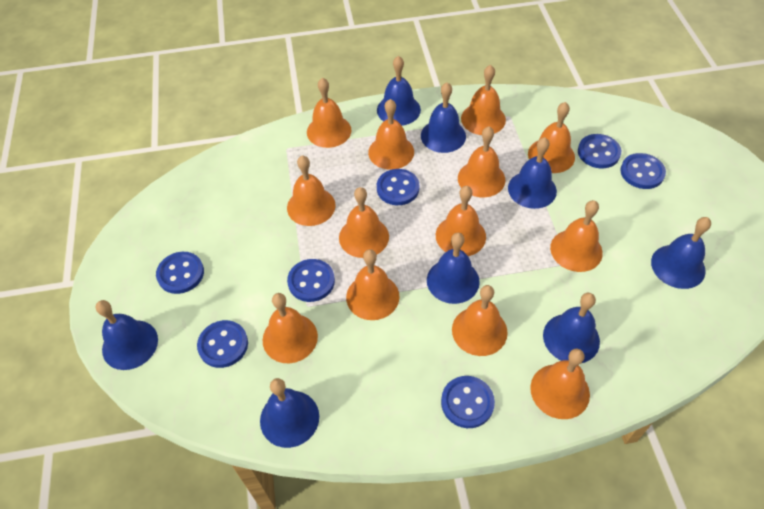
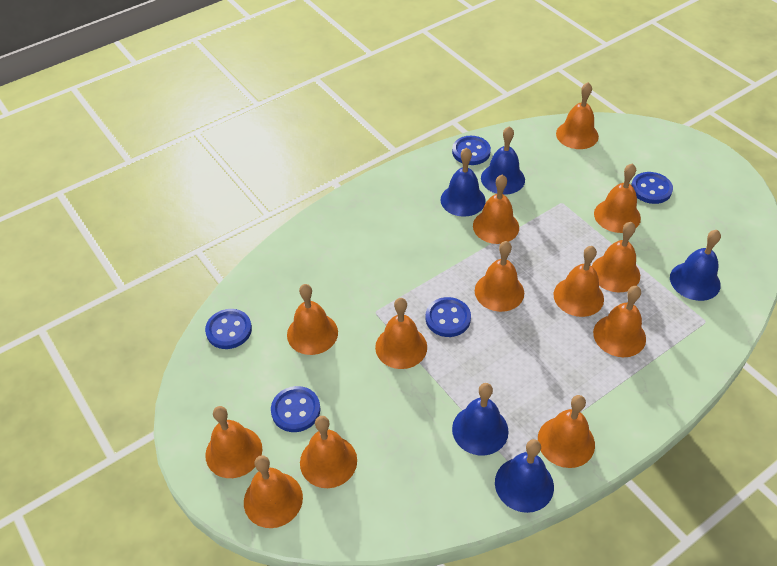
blue bell: 8 -> 5
blue button: 7 -> 5

